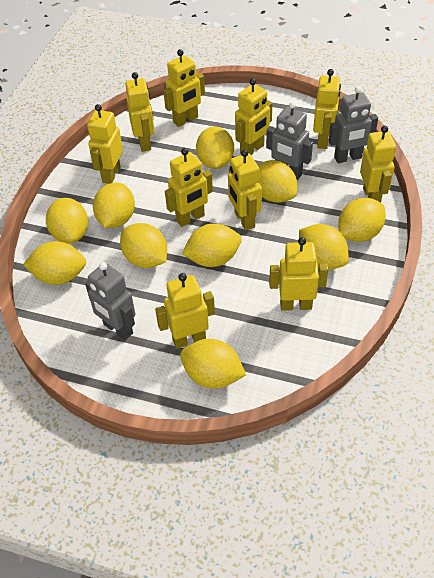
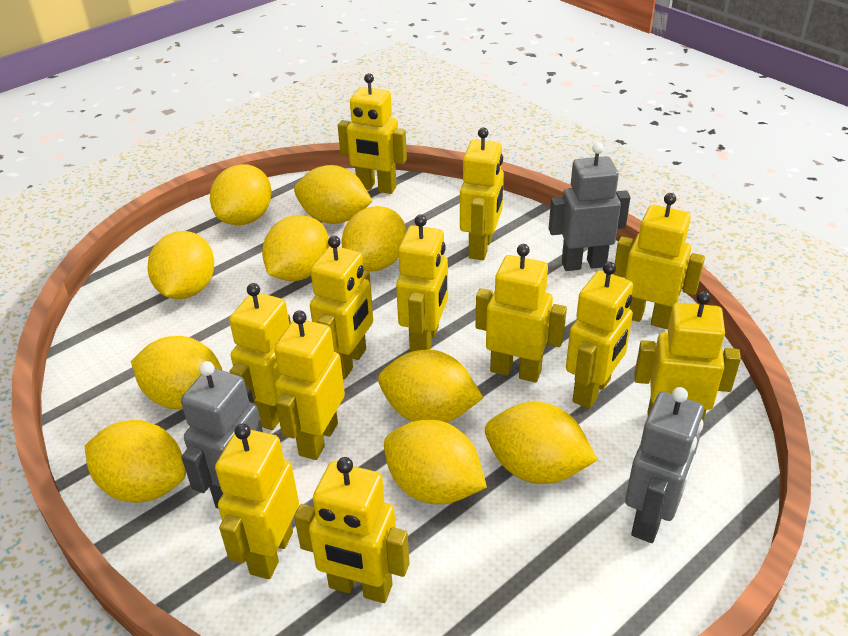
yellow robot: 10 -> 12

